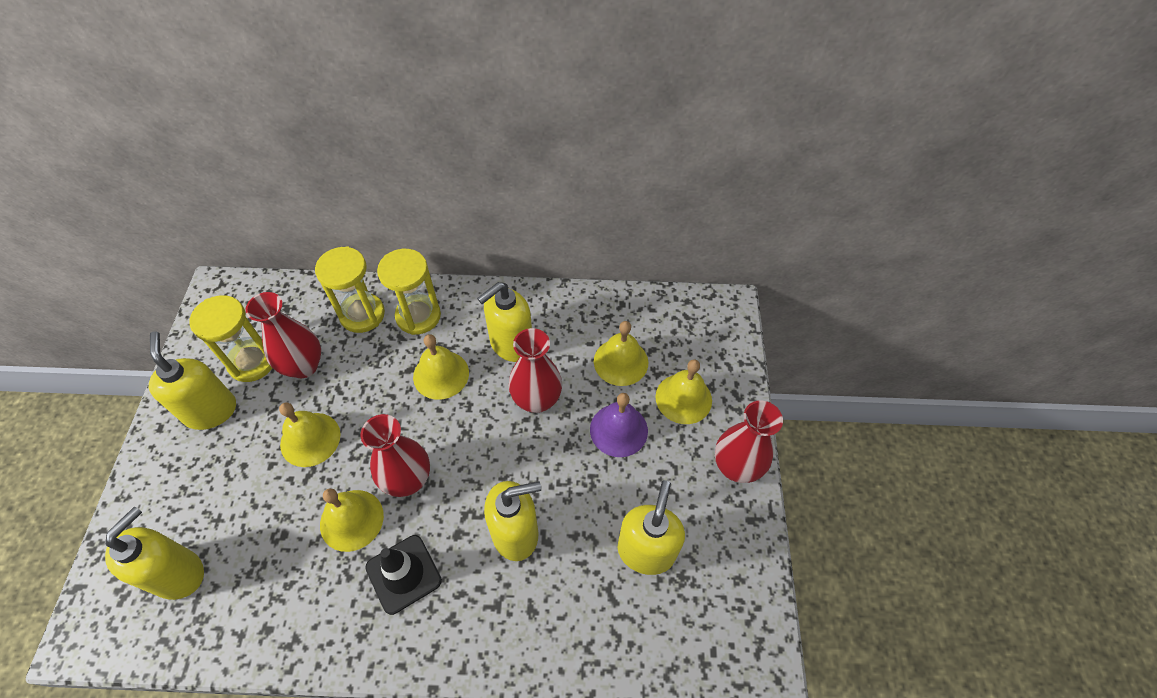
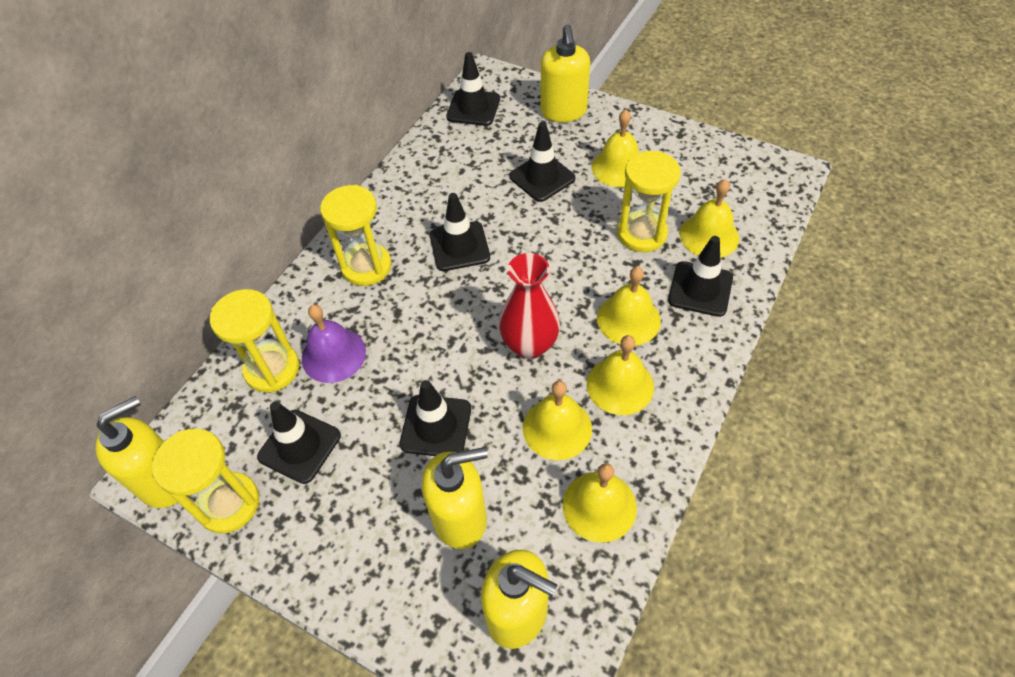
black traffic cone: 1 -> 6
red vase: 4 -> 1
yellow bell: 5 -> 6
yellow hourglass: 3 -> 4
yellow soap dispenser: 5 -> 4

